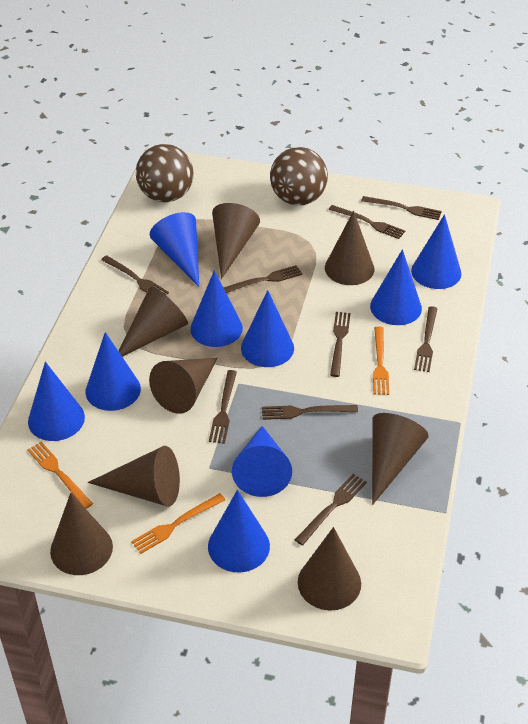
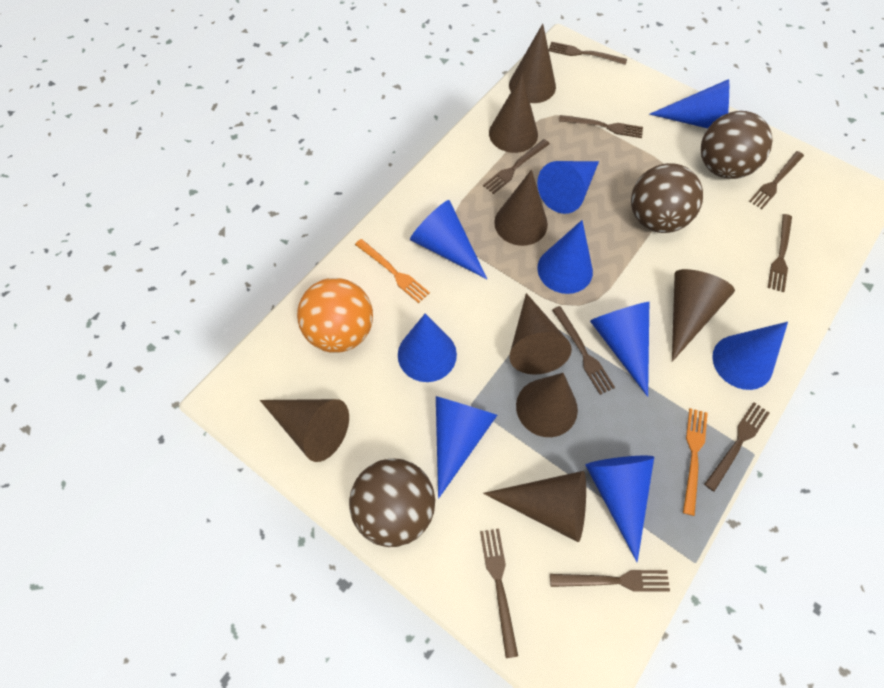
brown ball: 2 -> 3
orange ball: 0 -> 1
orange fork: 3 -> 2

